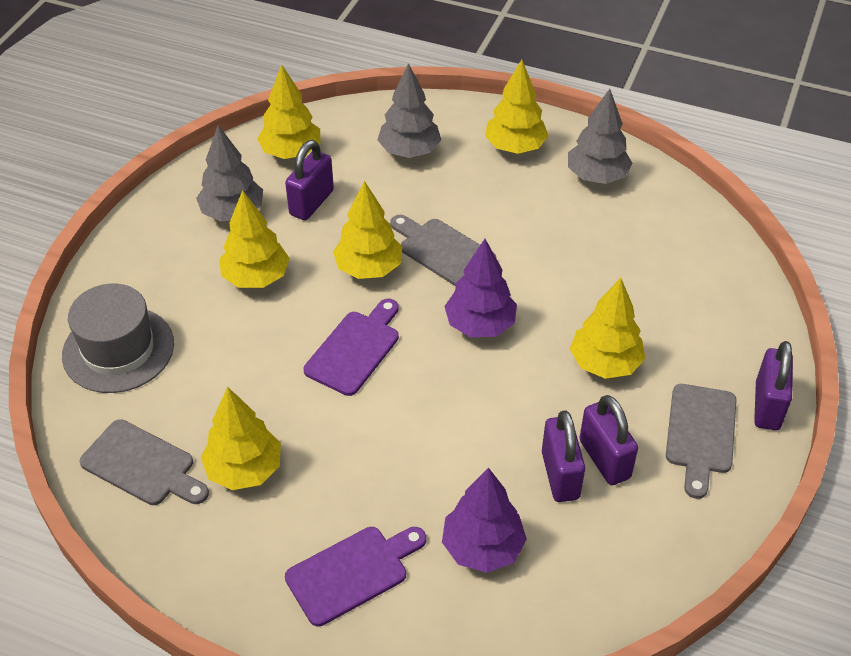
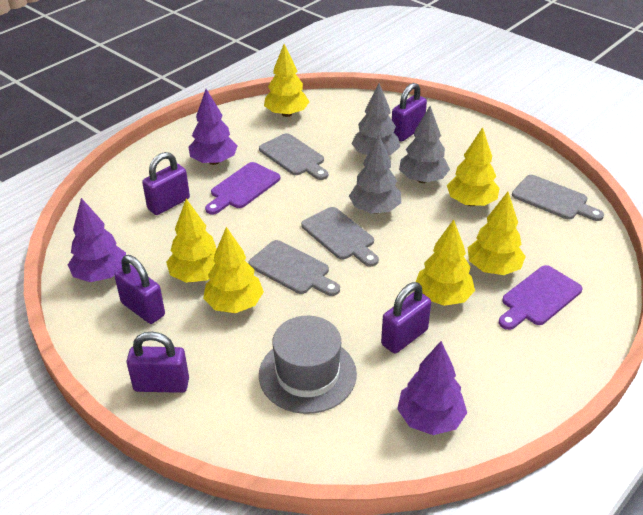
grey cutting board: 3 -> 4
purple padlock: 4 -> 5
purple tree: 2 -> 3

